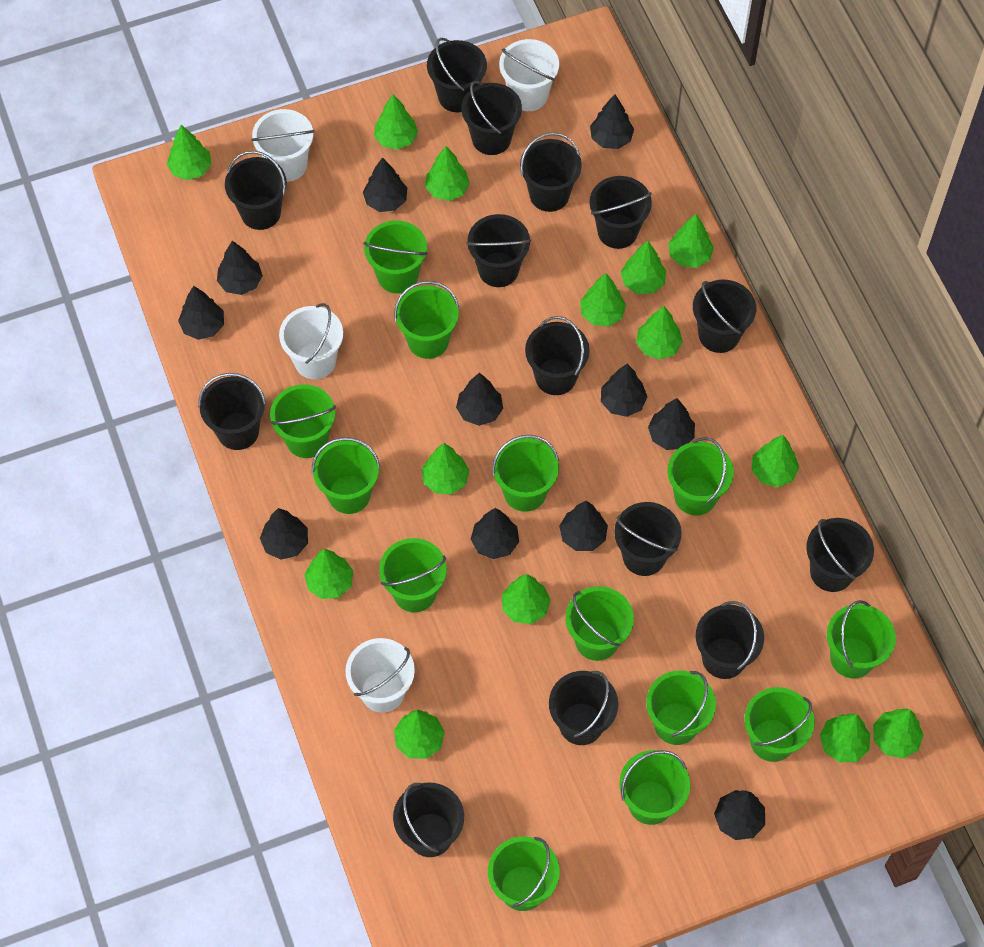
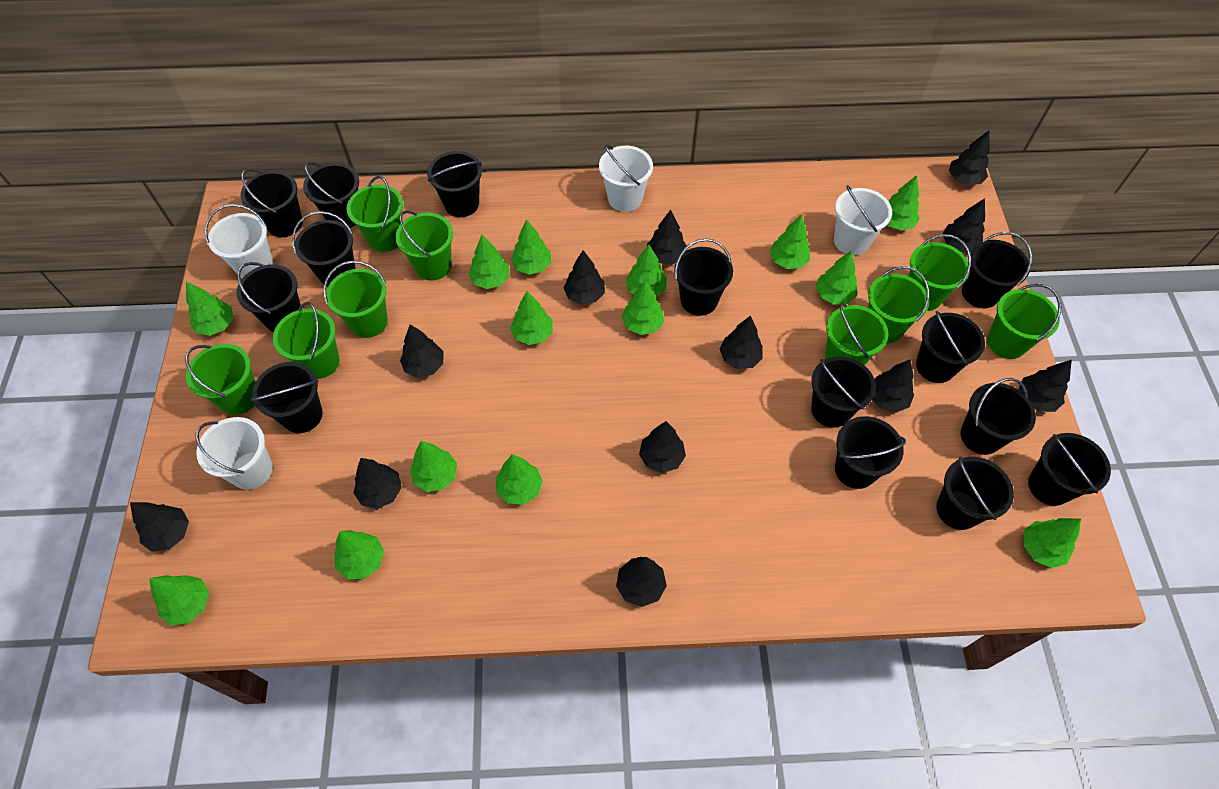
black tree: 11 -> 12
green bucket: 13 -> 9

